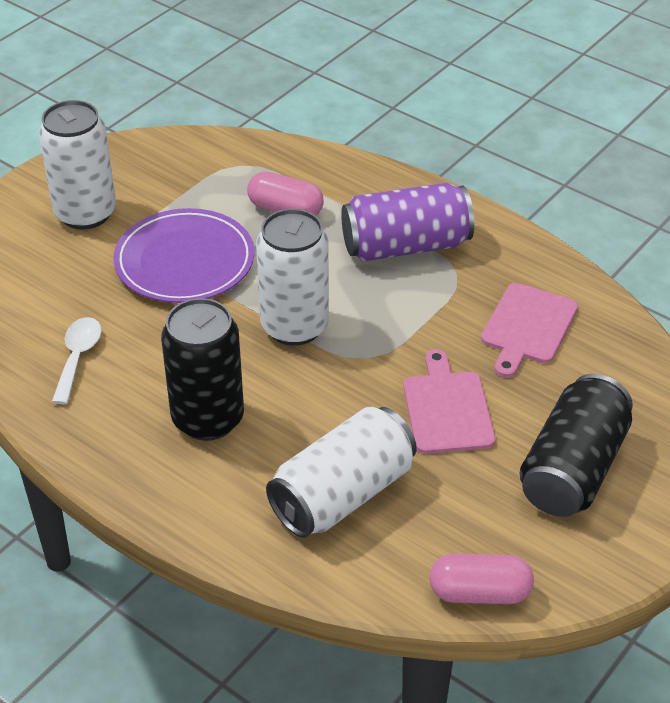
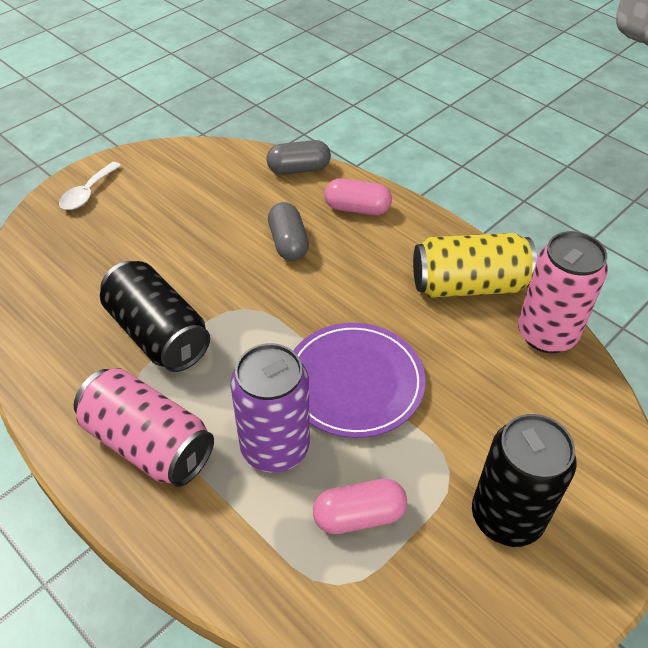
grey capsule: 0 -> 2
pink can: 0 -> 2
pink cutting board: 2 -> 0
white can: 3 -> 0
yellow can: 0 -> 1

